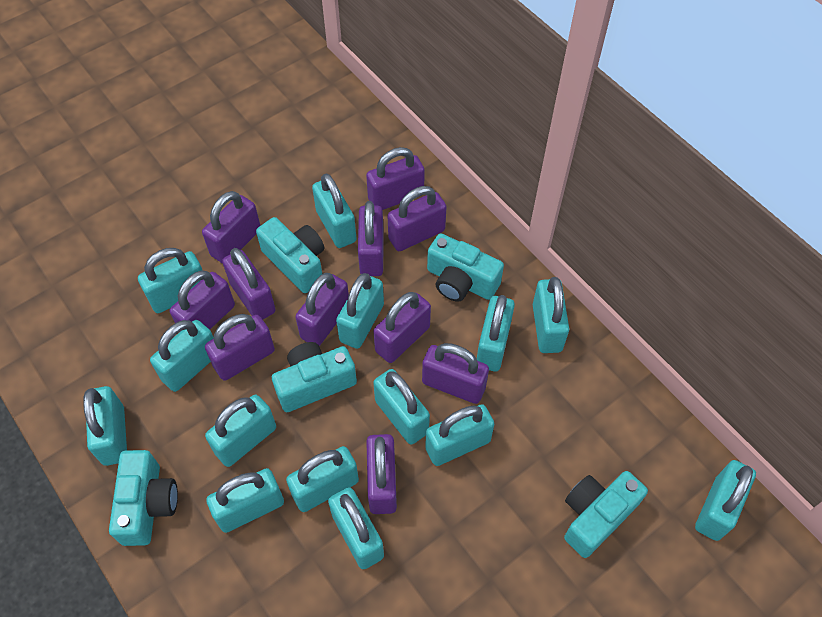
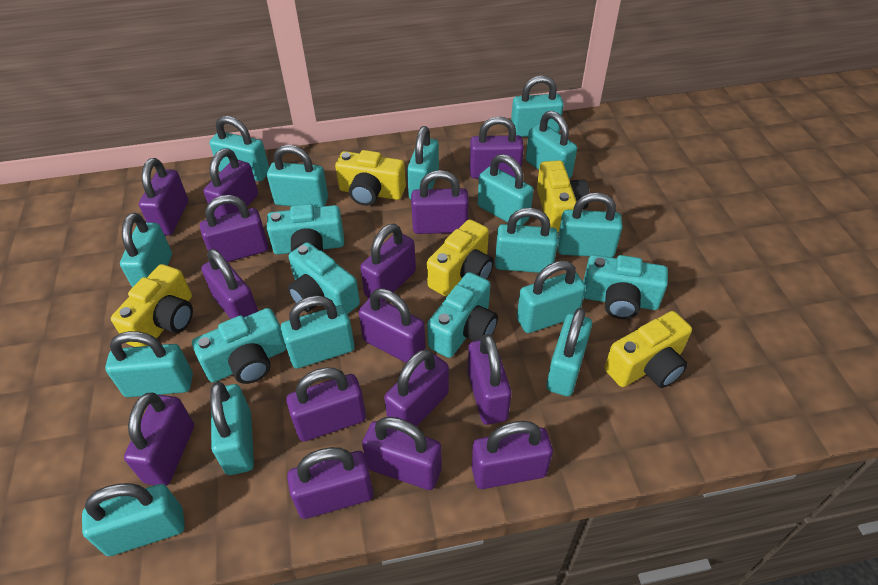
purple padlock: 11 -> 15
turquoise padlock: 14 -> 15
yellow camera: 0 -> 5

